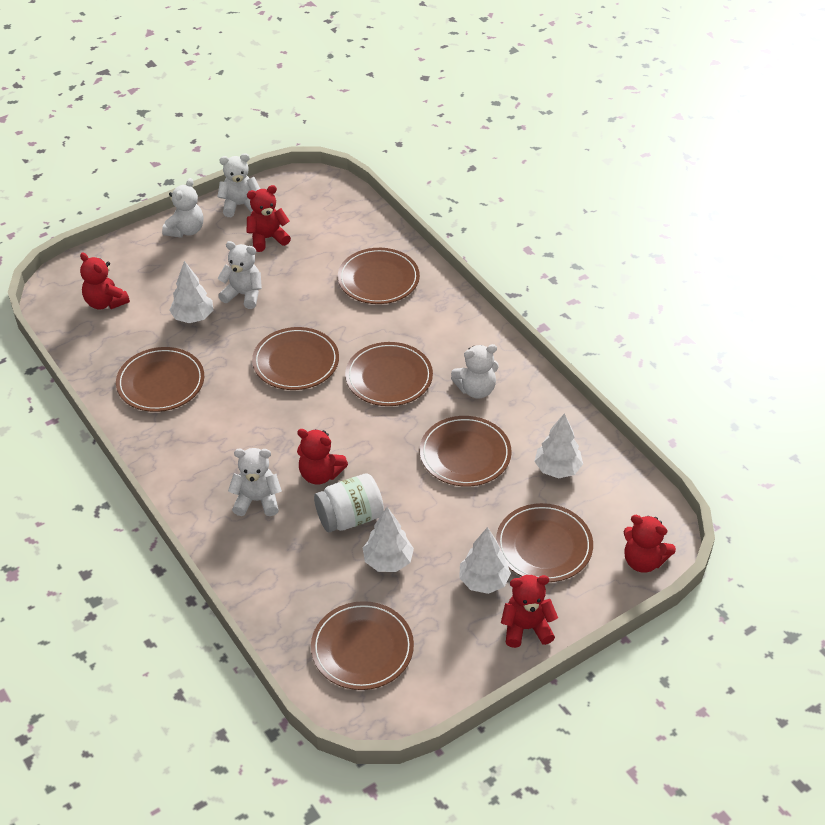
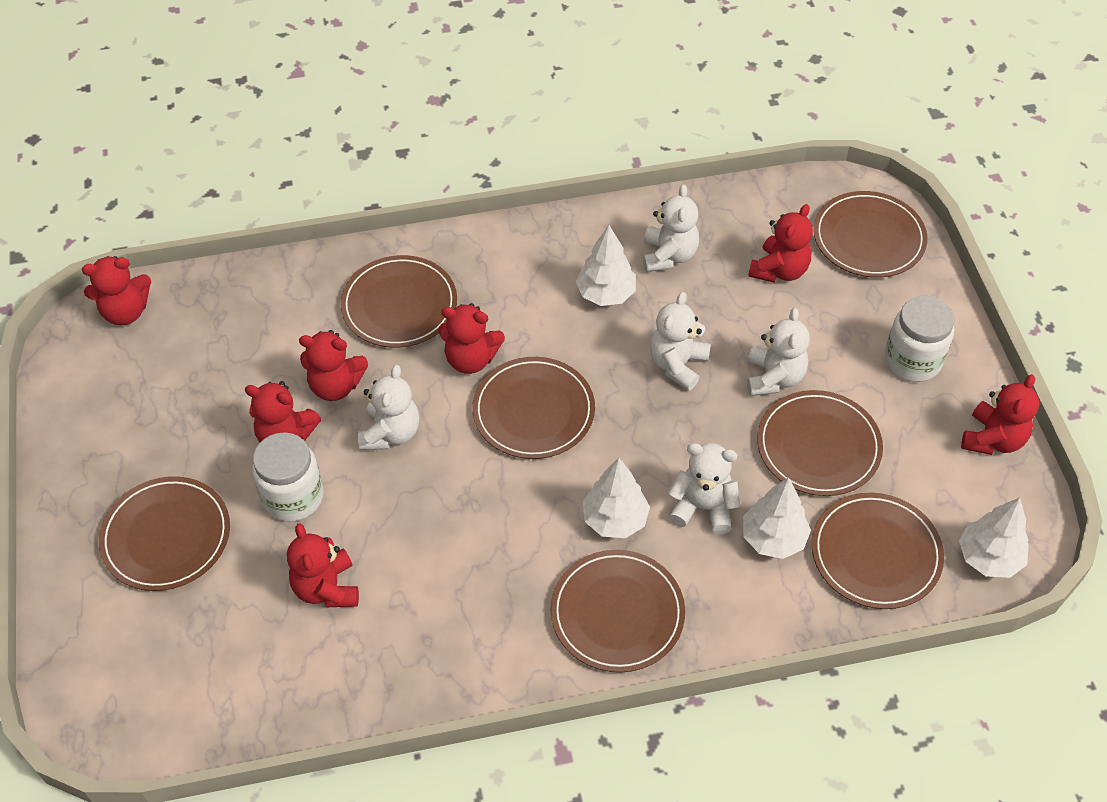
red teddy bear: 5 -> 7
white jar: 1 -> 2

